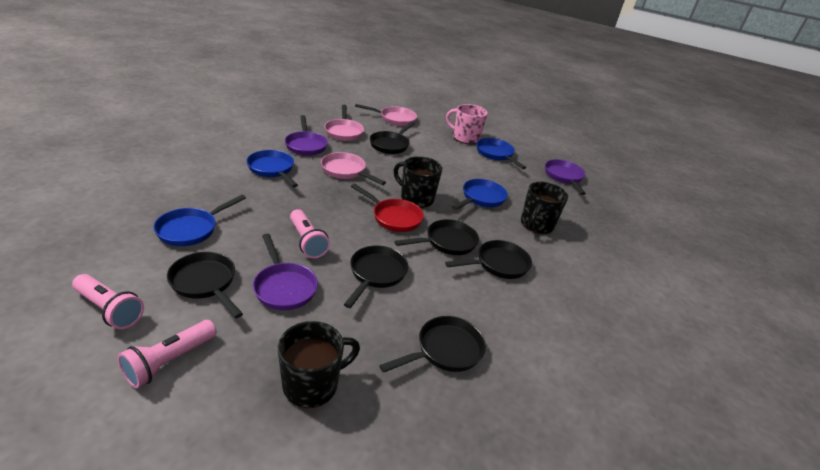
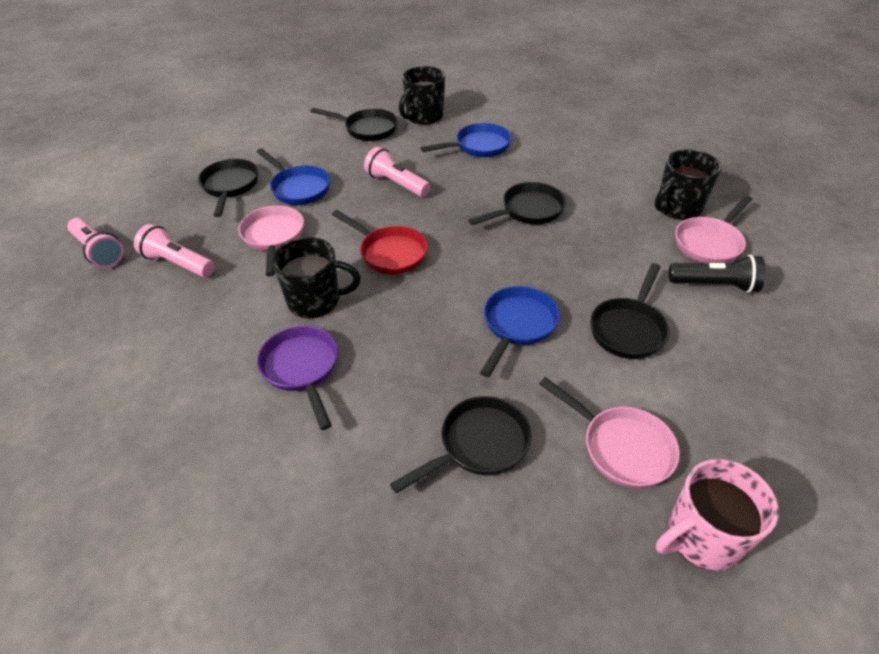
black flashlight: 0 -> 1
black pan: 6 -> 5
blue pan: 4 -> 3
purple pan: 3 -> 1

